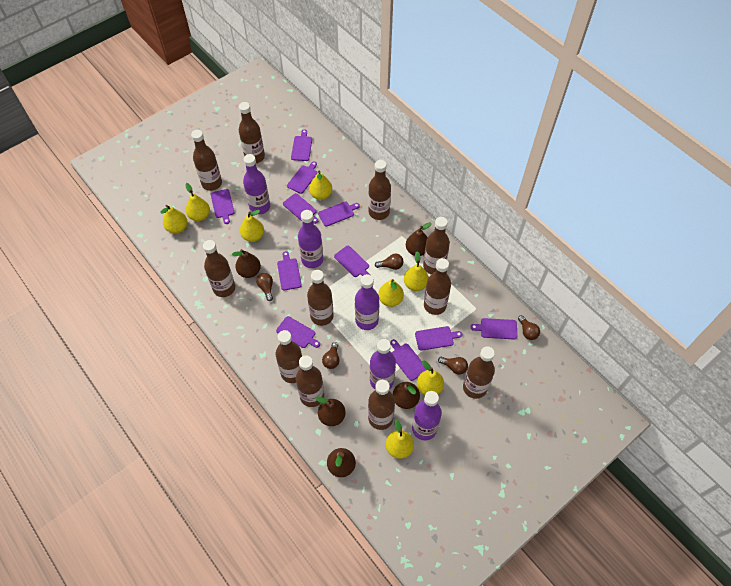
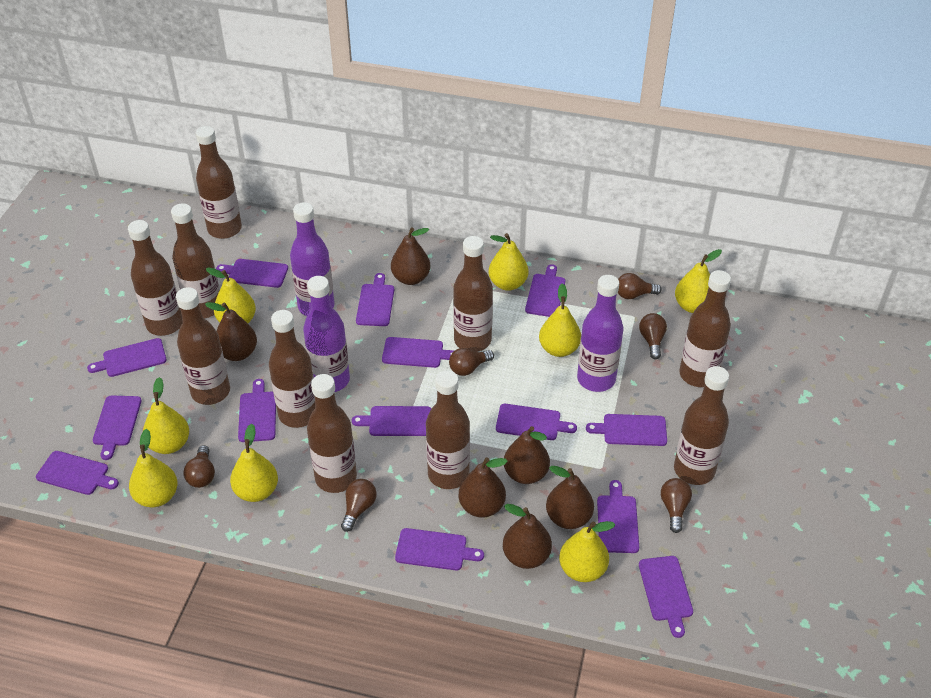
brown bottle: 11 -> 10
brown light bulb: 5 -> 6
brown pear: 5 -> 6
purple bottle: 5 -> 3
purple cutting board: 11 -> 14

